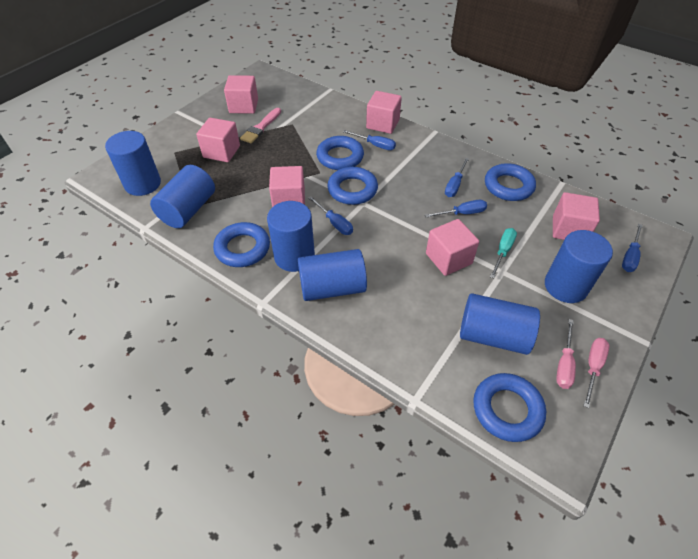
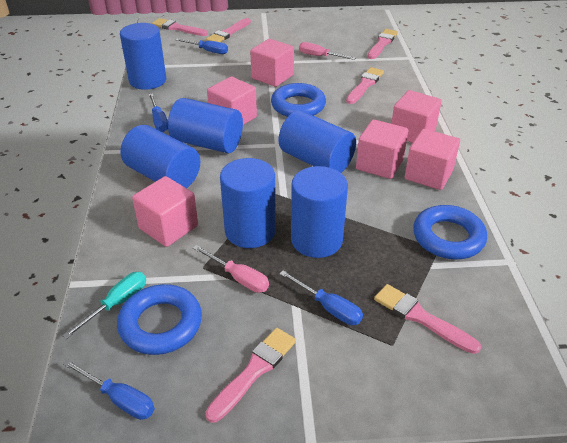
blue ring: 5 -> 3
blue screwdriver: 5 -> 4
pink brush: 1 -> 6

